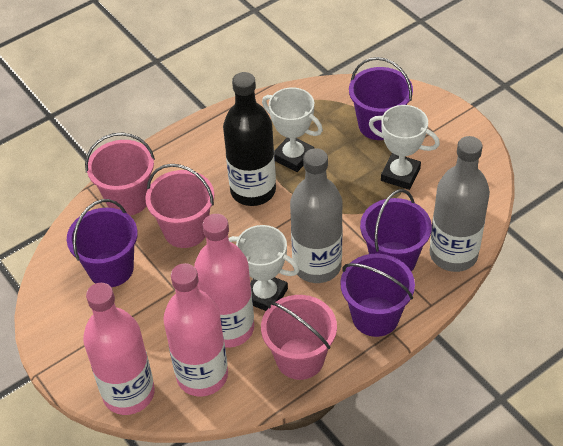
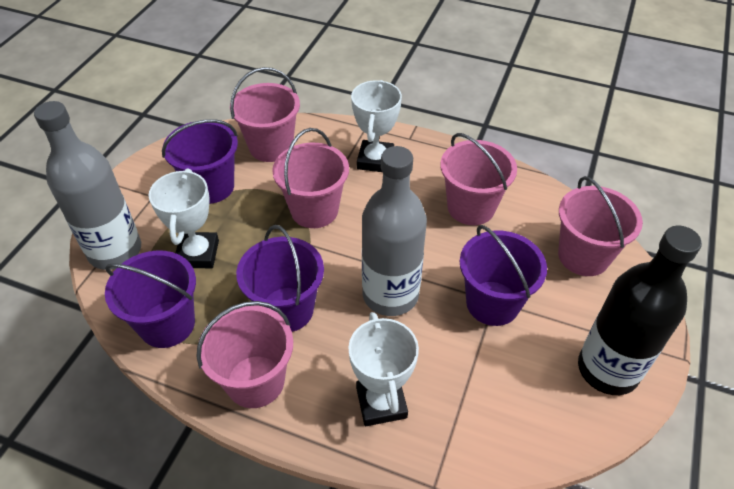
pink bottle: 3 -> 0
pink bucket: 3 -> 5

